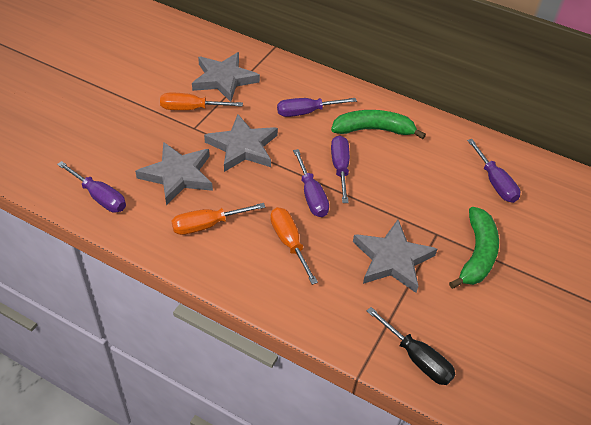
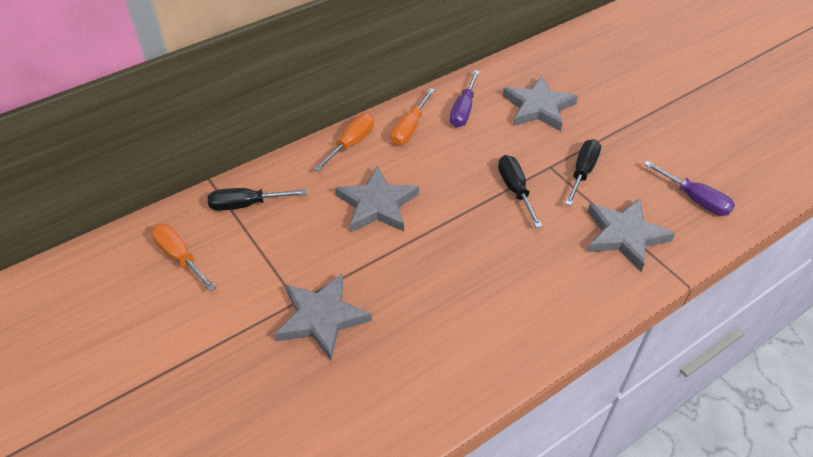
black screwdriver: 1 -> 3
green banana: 2 -> 0
purple screwdriver: 5 -> 2

